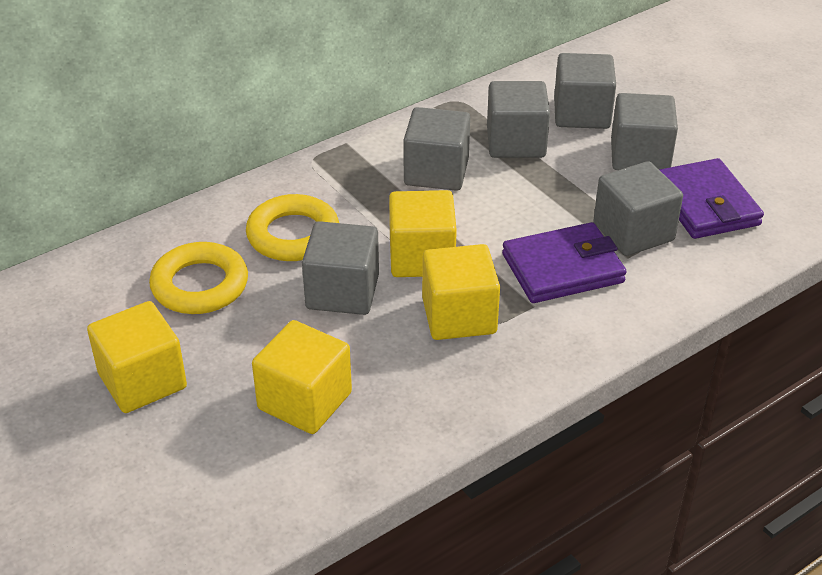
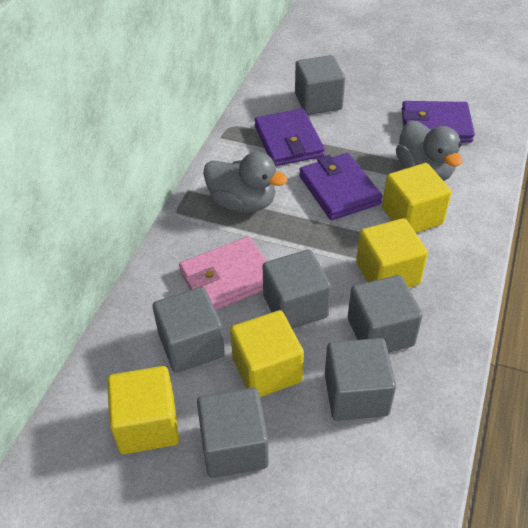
grey duck: 0 -> 2
pink wallet: 0 -> 1
purple wallet: 2 -> 3
yellow ring: 2 -> 0

